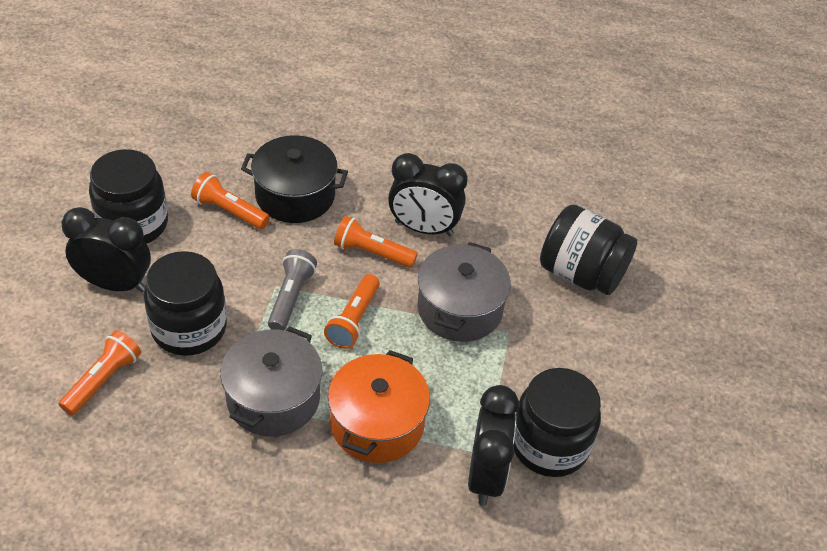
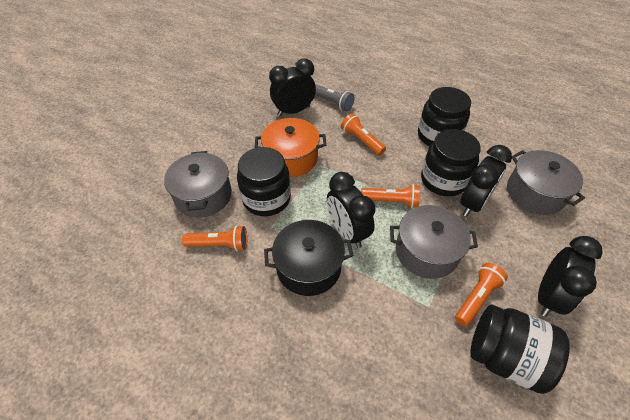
black clock: 3 -> 4
grey pot: 2 -> 3

